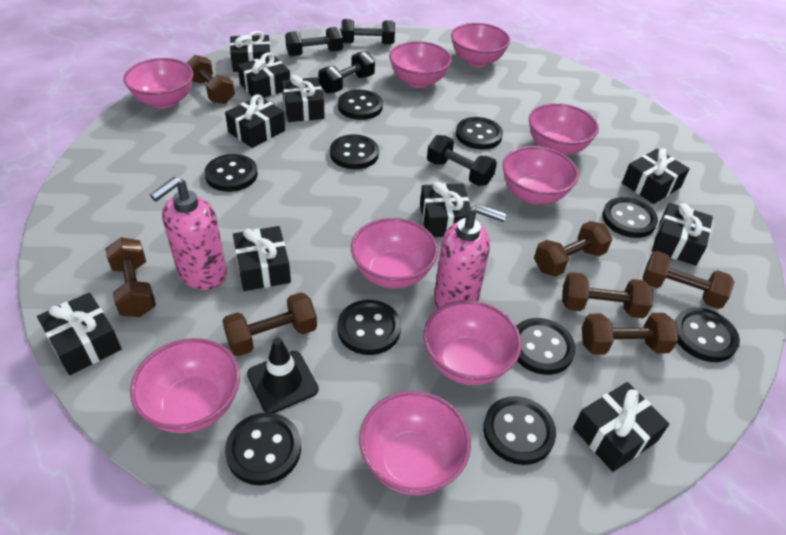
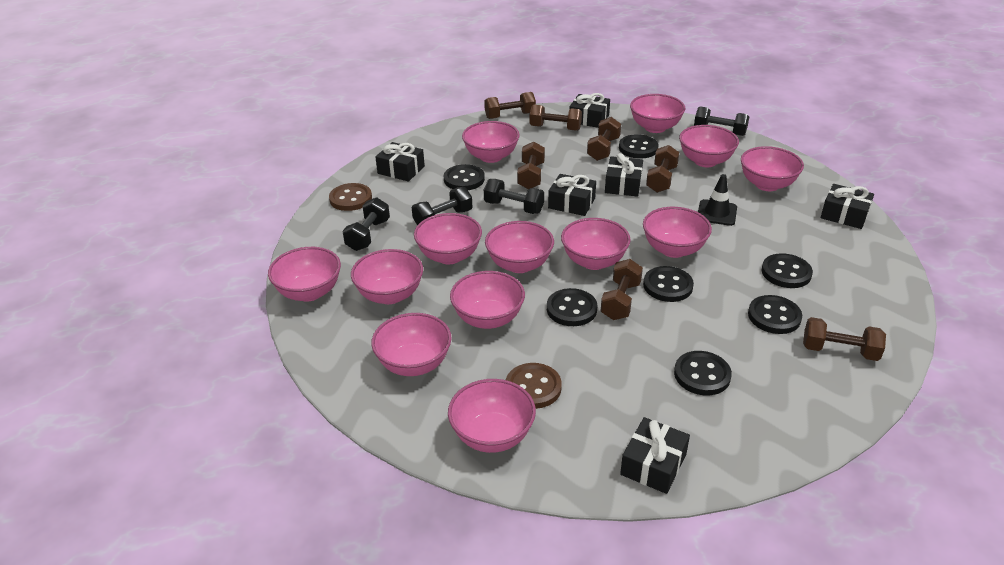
black button: 10 -> 7
black gift: 10 -> 6
brown button: 0 -> 2
pink bowl: 9 -> 13
pink soap dispenser: 2 -> 0

